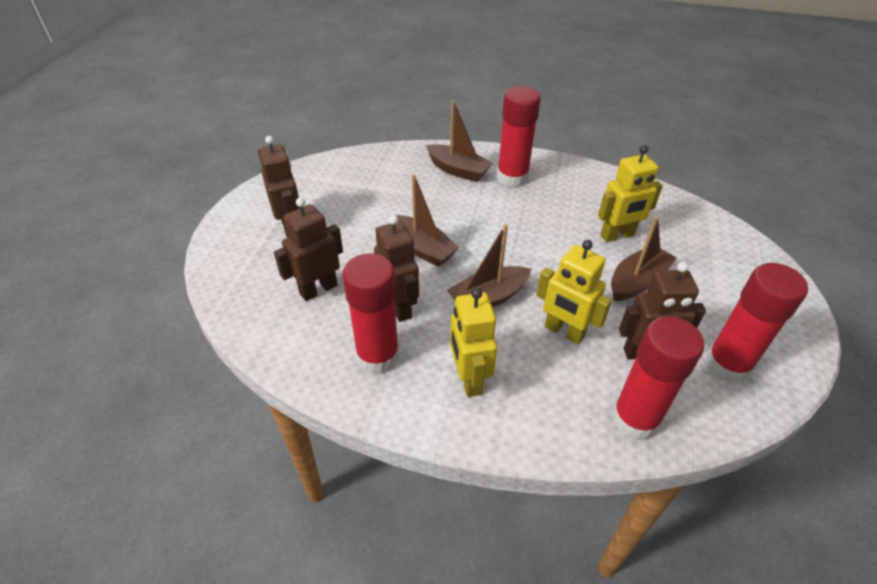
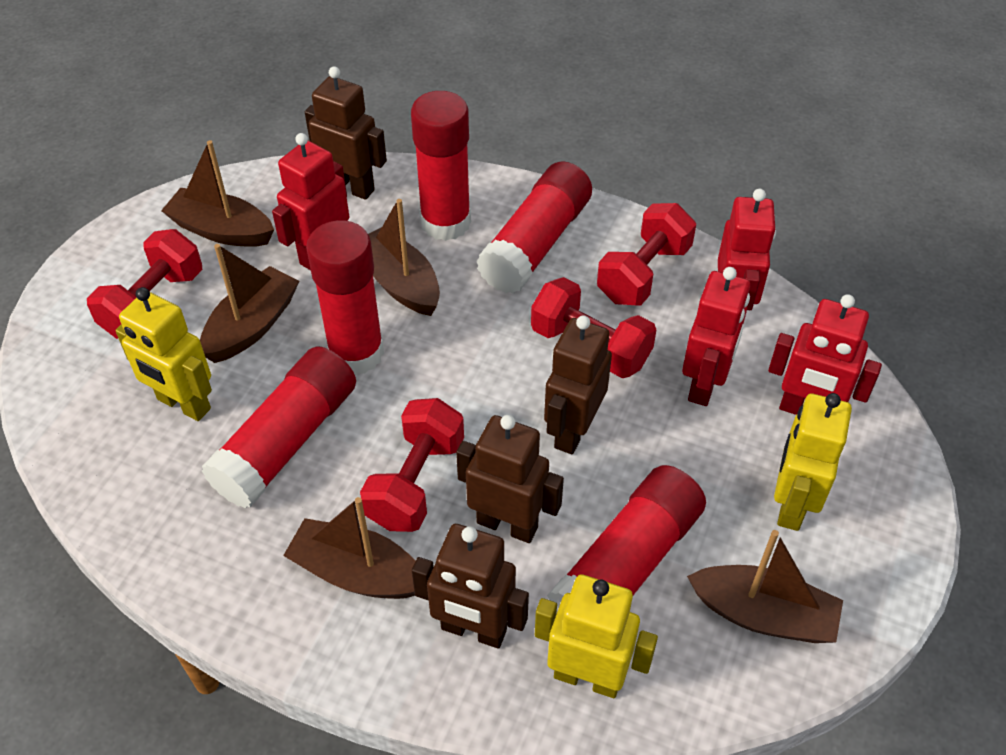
brown boat: 4 -> 5
red dumbbell: 0 -> 4
red glue stick: 4 -> 5
red robot: 0 -> 4

